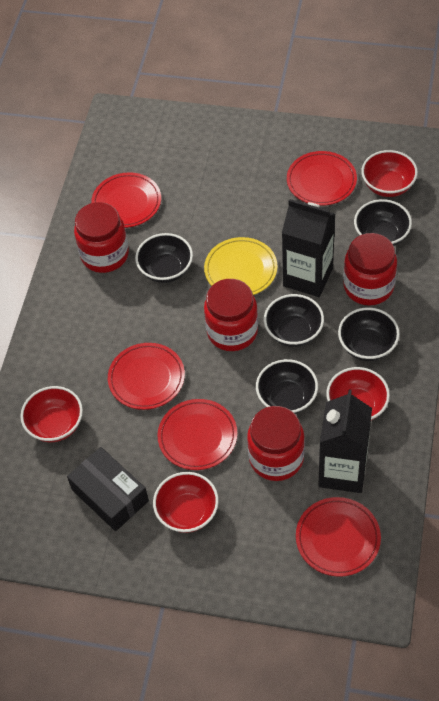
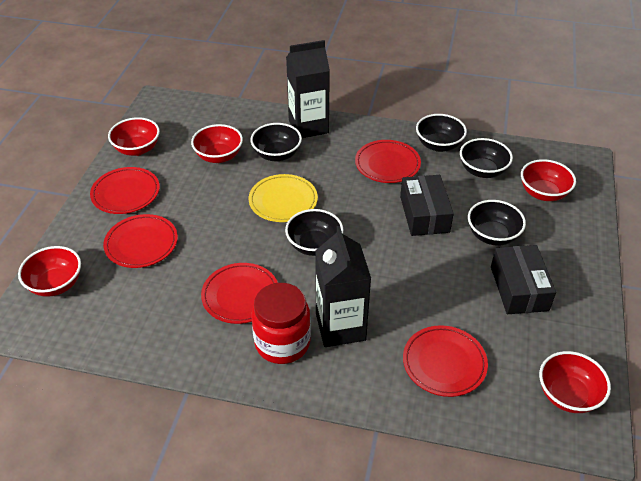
black box: 1 -> 2
red bowl: 4 -> 5
red jar: 4 -> 1

